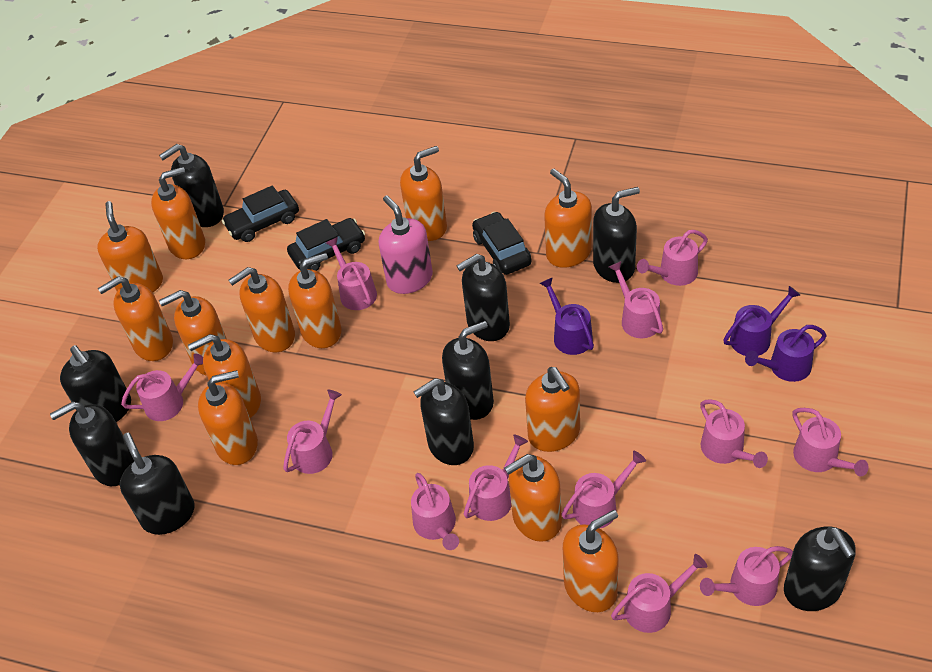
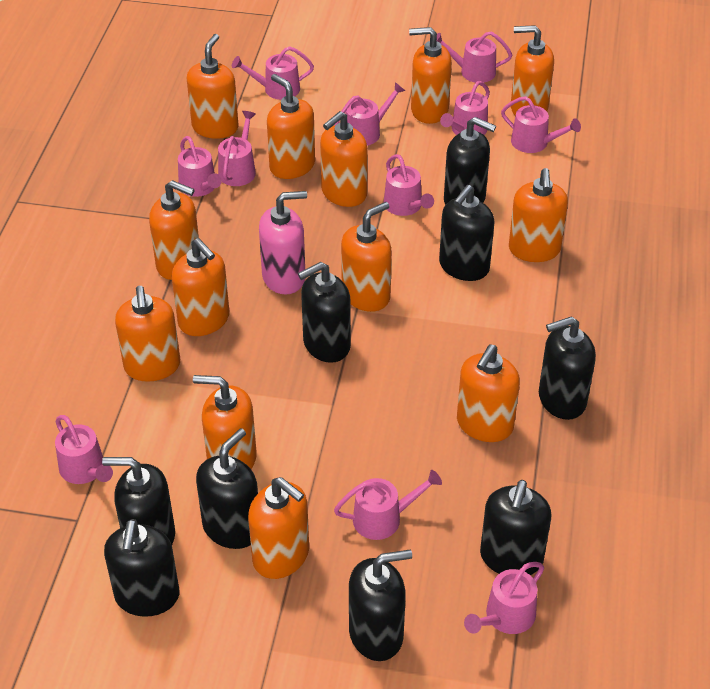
black car: 3 -> 0
pink watering can: 12 -> 11
purple watering can: 3 -> 0

